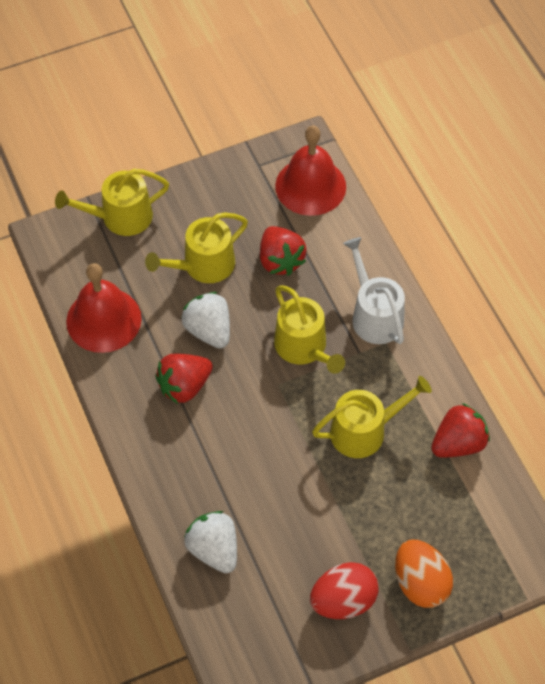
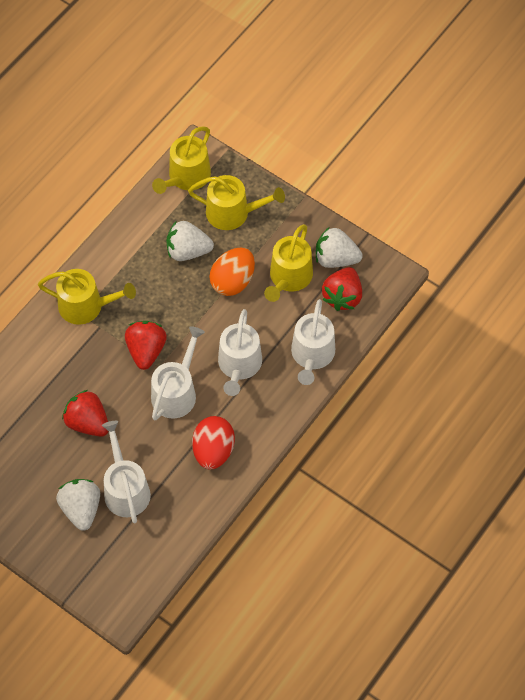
red bell: 2 -> 0
white strawberry: 2 -> 3
white watering can: 1 -> 4

